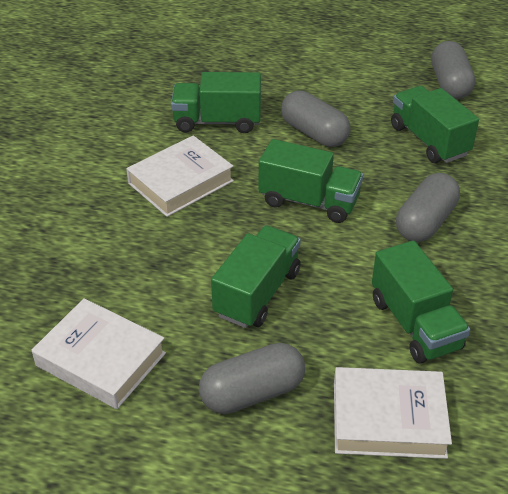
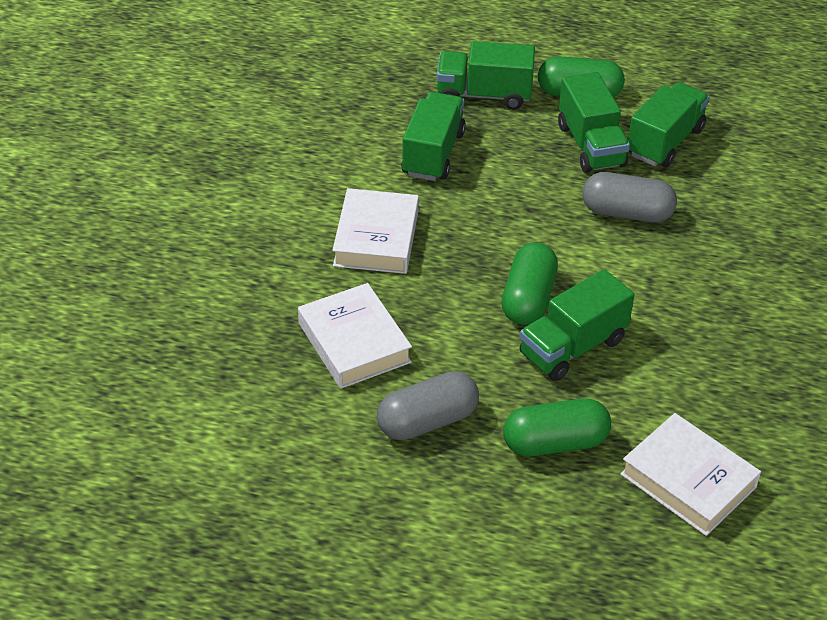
green capsule: 0 -> 3
grey capsule: 4 -> 2

